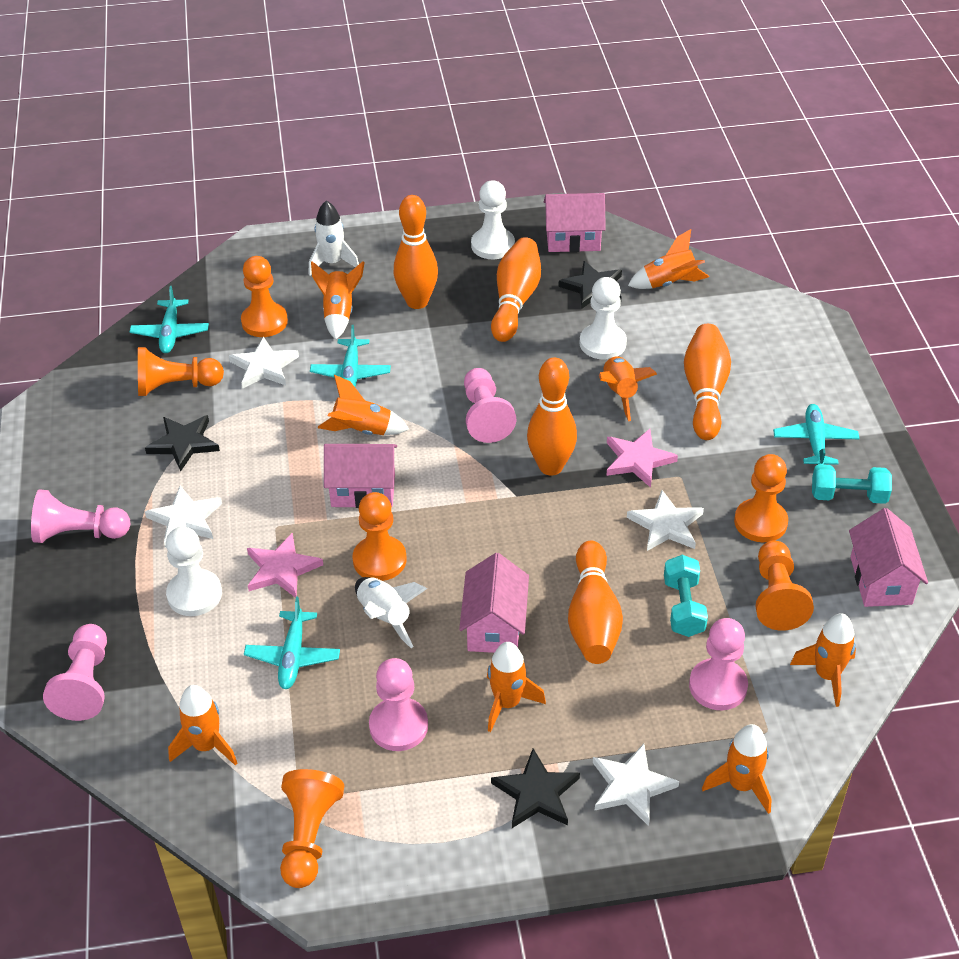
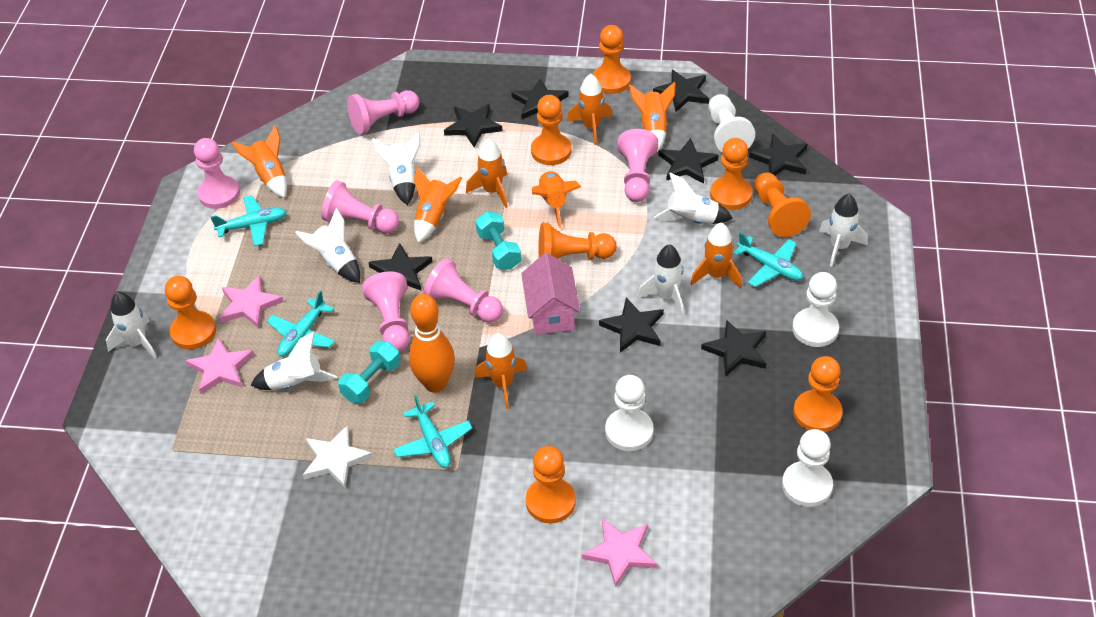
black star: 3 -> 8
orange bowling pin: 5 -> 1
orange pawn: 6 -> 8
pink house: 4 -> 1
pink pawn: 5 -> 6
pink star: 2 -> 3
white pawn: 3 -> 4
white rocket: 2 -> 7
white star: 4 -> 1

